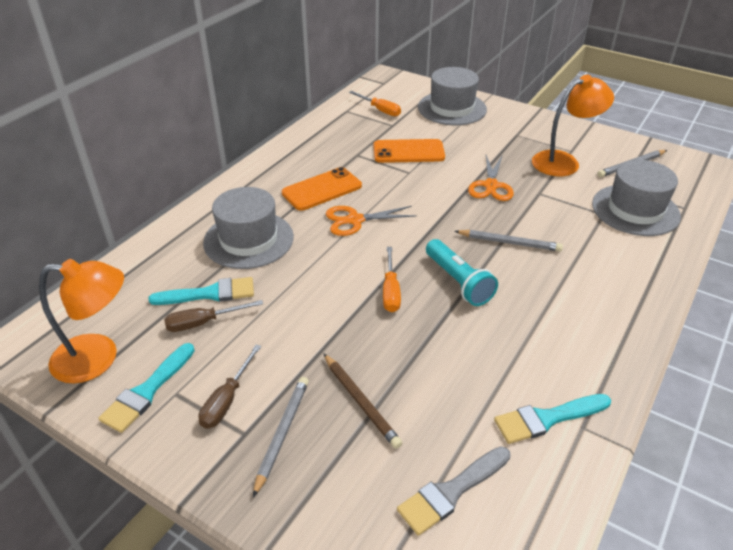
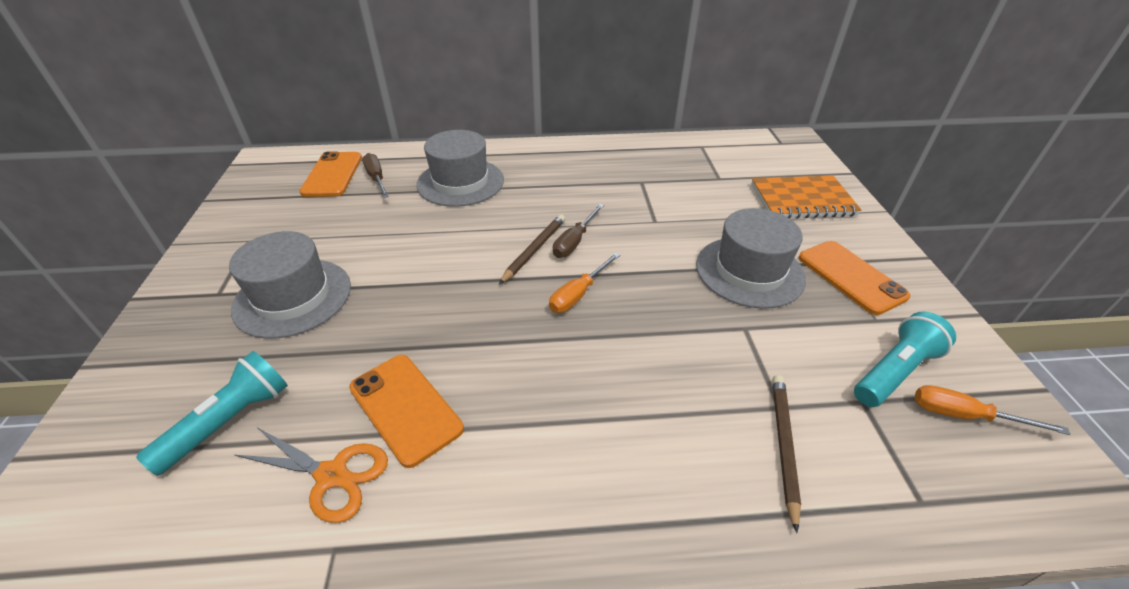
brown pencil: 1 -> 2
grey brush: 1 -> 0
grey pencil: 3 -> 0
orange lamp: 2 -> 0
orange notebook: 0 -> 1
orange phone: 2 -> 3
orange scissors: 2 -> 1
turquoise brush: 3 -> 0
turquoise flashlight: 1 -> 2

